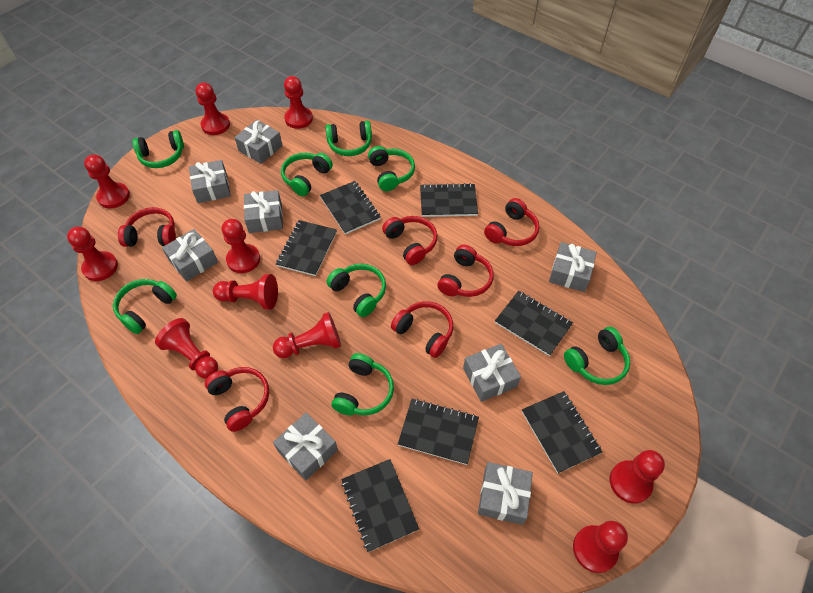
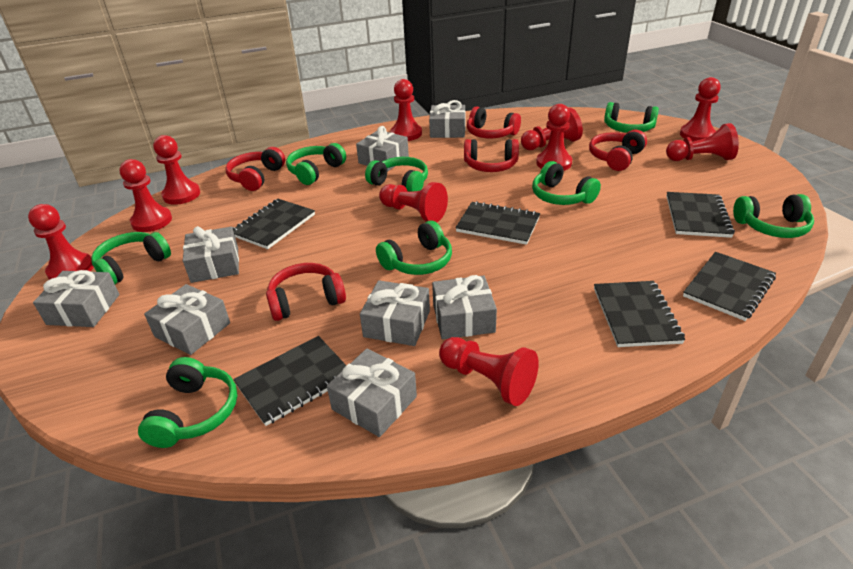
black notebook: 7 -> 6
red headphones: 6 -> 5

